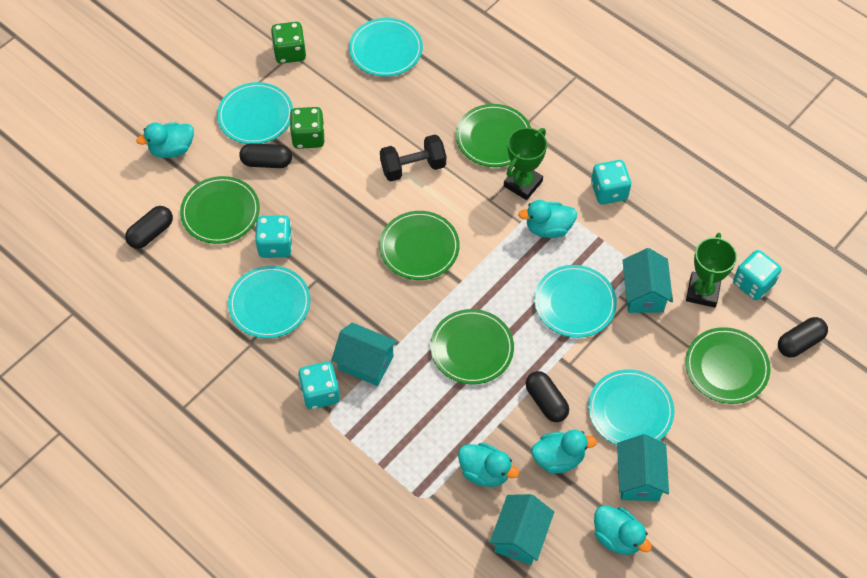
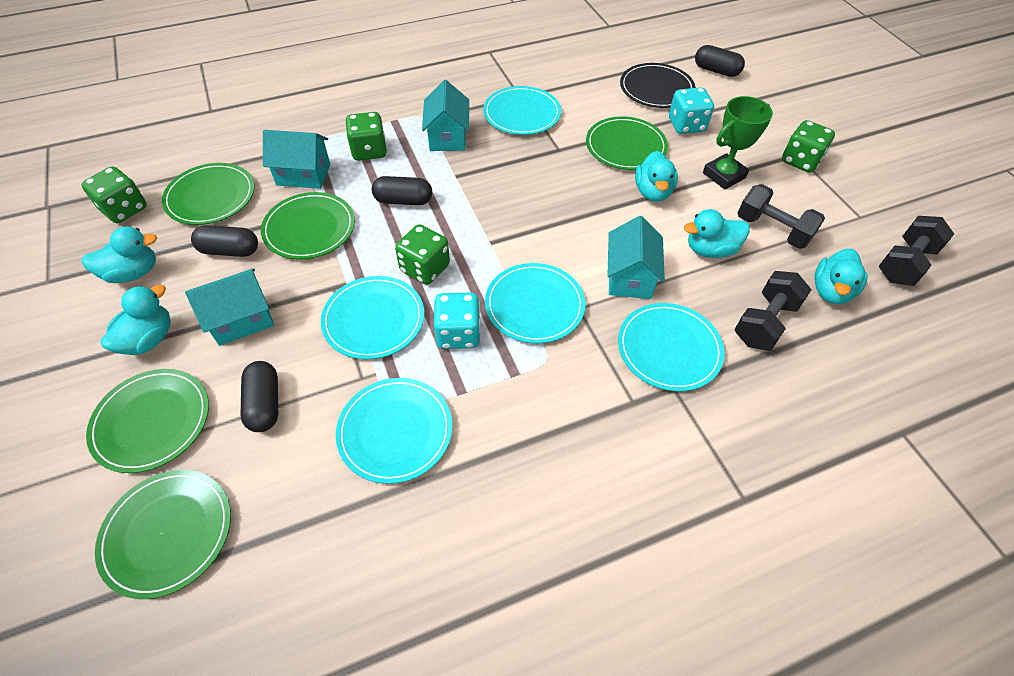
black dumbbell: 1 -> 3
black plate: 0 -> 1
green dice: 2 -> 4
green trophy: 2 -> 1
turquoise dice: 4 -> 2

